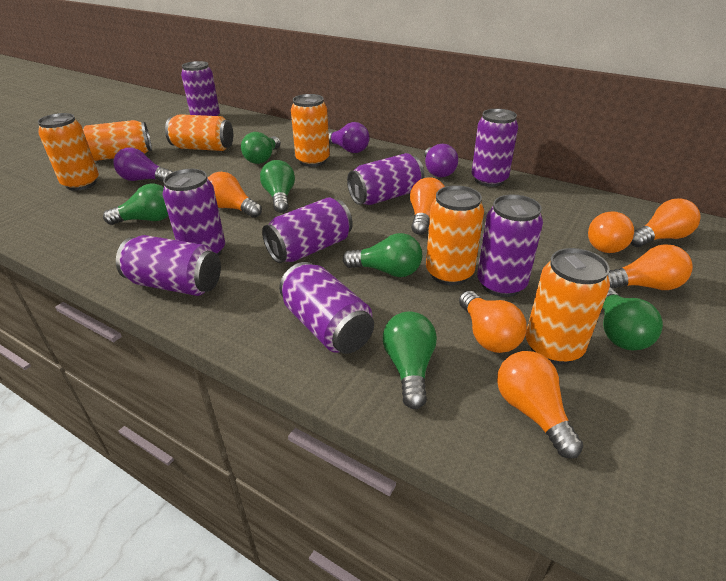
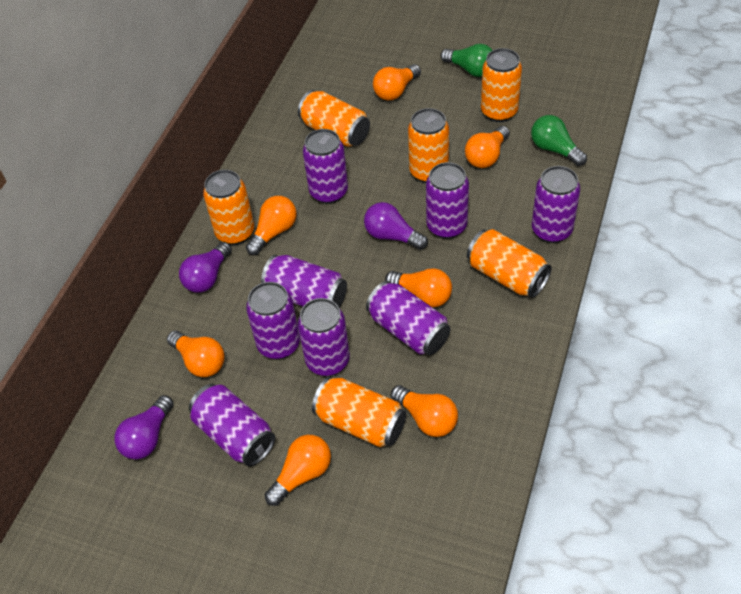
green light bulb: 6 -> 2

